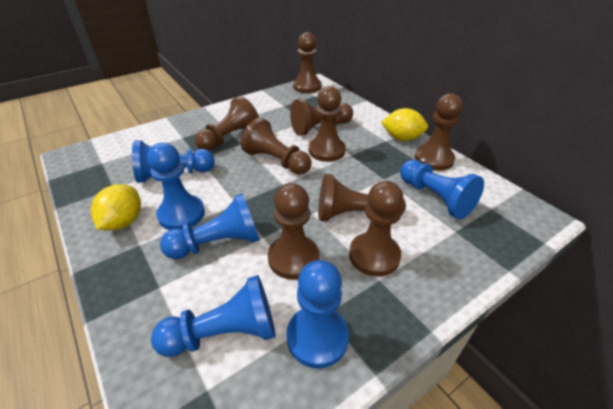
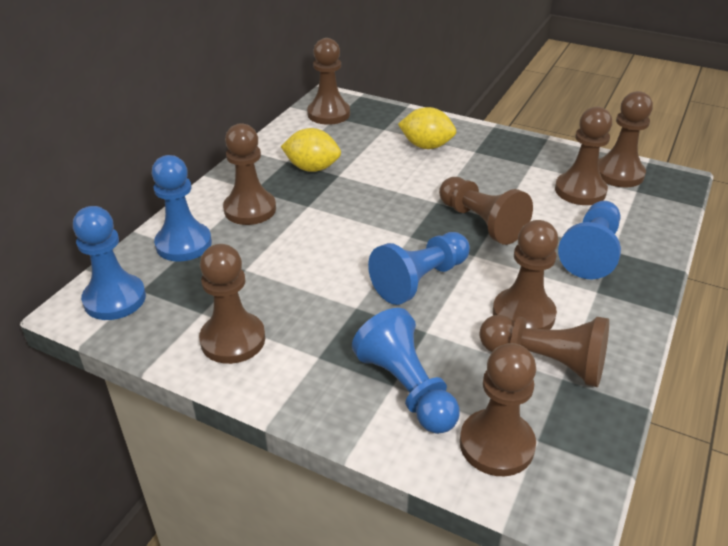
blue pawn: 6 -> 5

